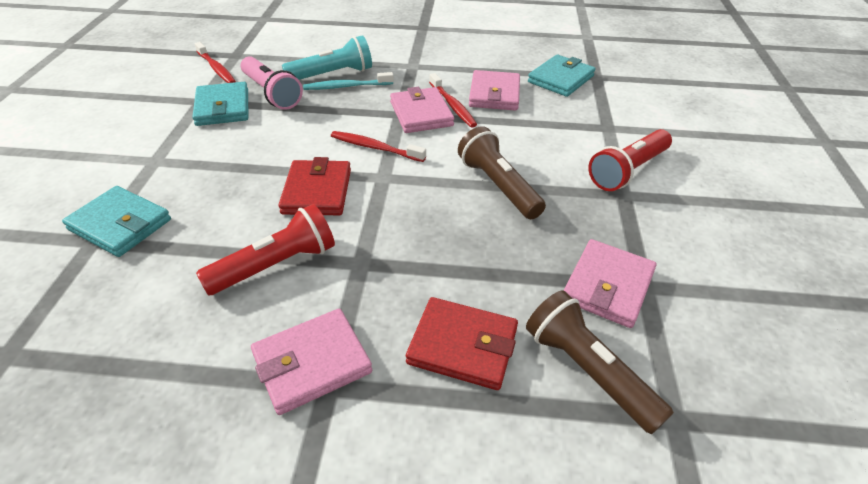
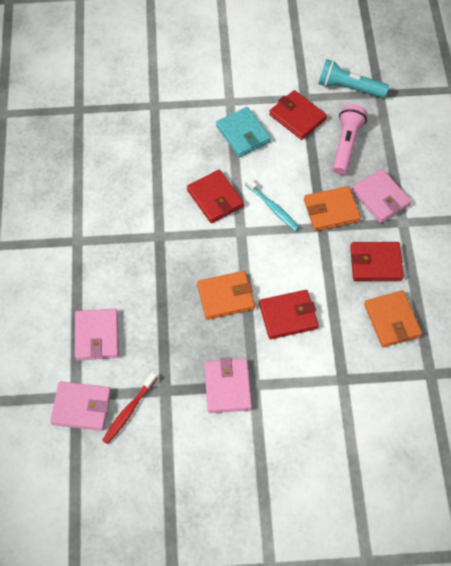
brown flashlight: 2 -> 0
orange wallet: 0 -> 3
red flashlight: 2 -> 0
red toothbrush: 3 -> 1
red wallet: 2 -> 4
turquoise wallet: 3 -> 1

